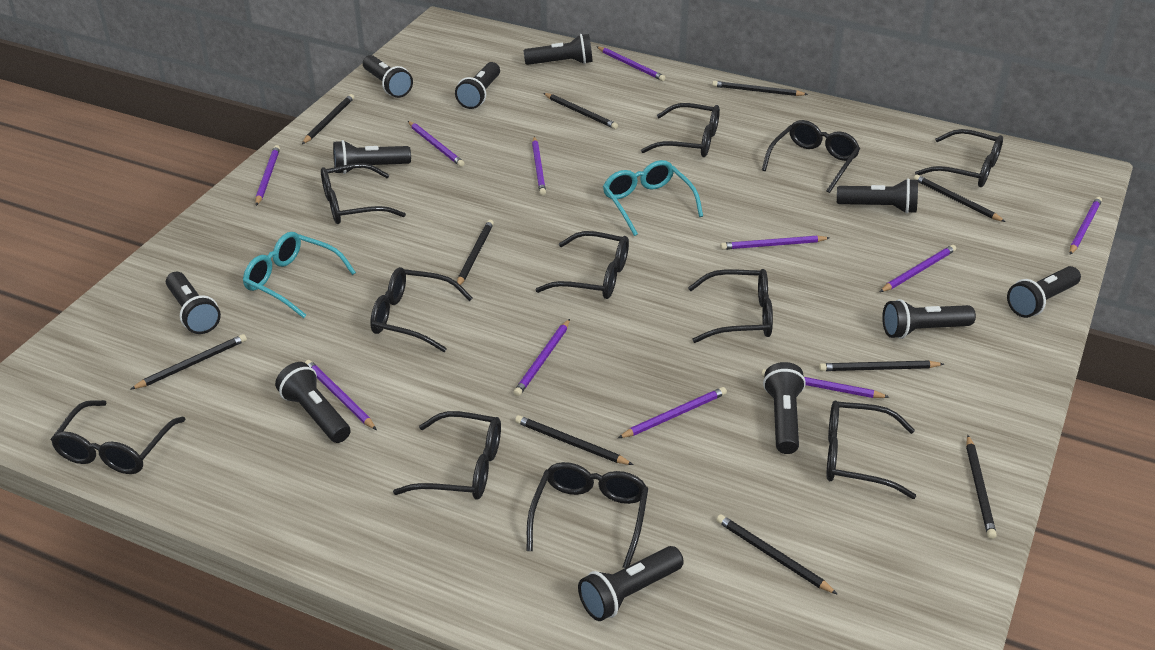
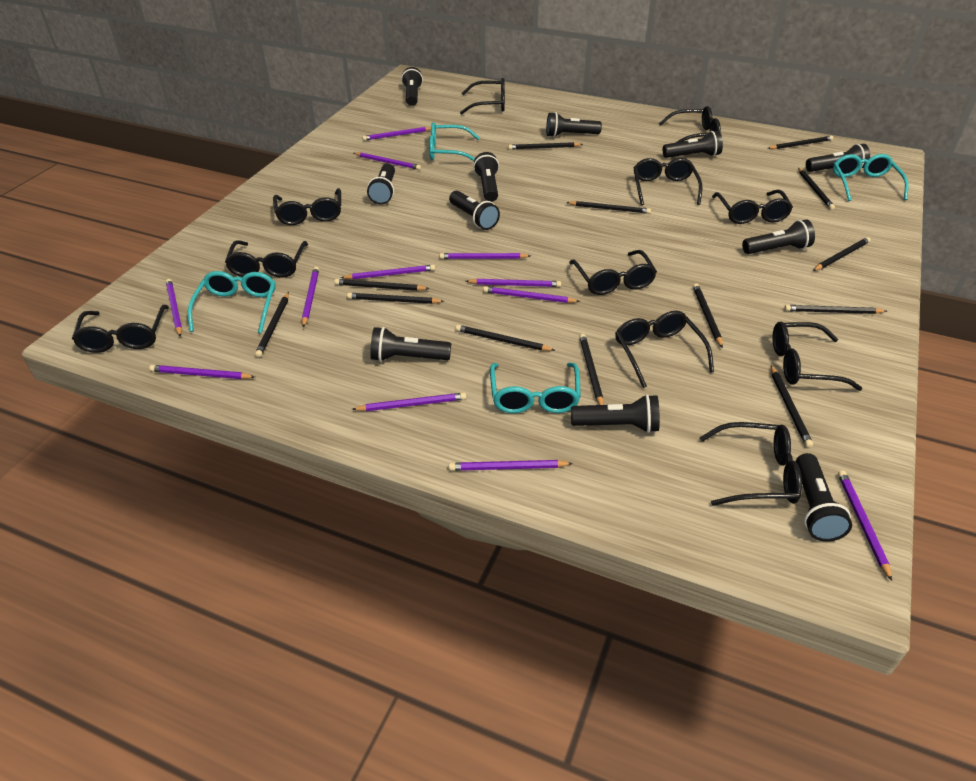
black pencil: 10 -> 13
purple pencil: 11 -> 12
turquoise glasses: 2 -> 4

